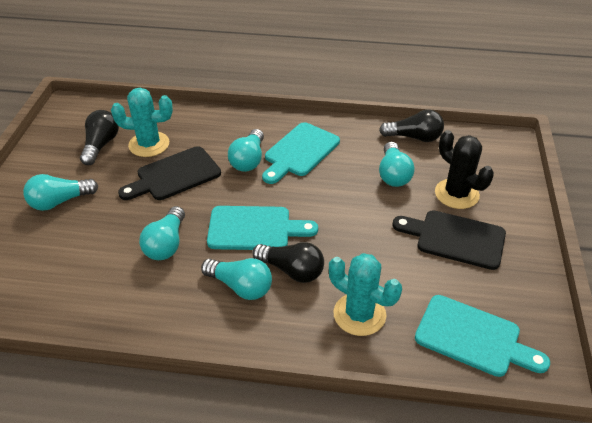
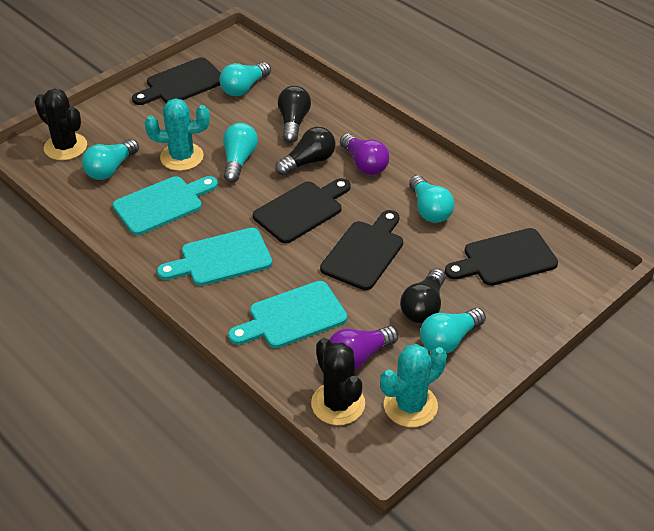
black cactus: 1 -> 2
black cutting board: 2 -> 4
purple light bulb: 0 -> 2

